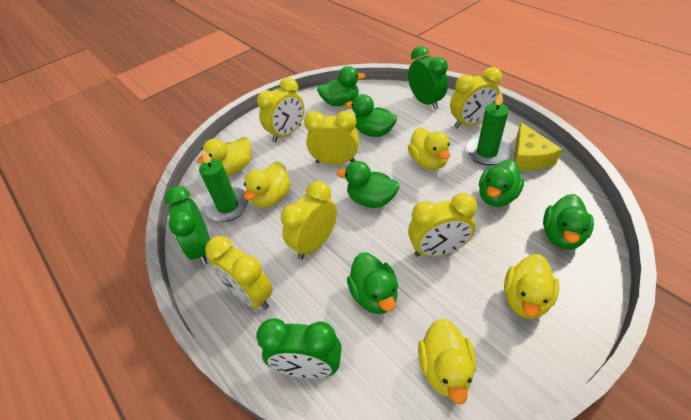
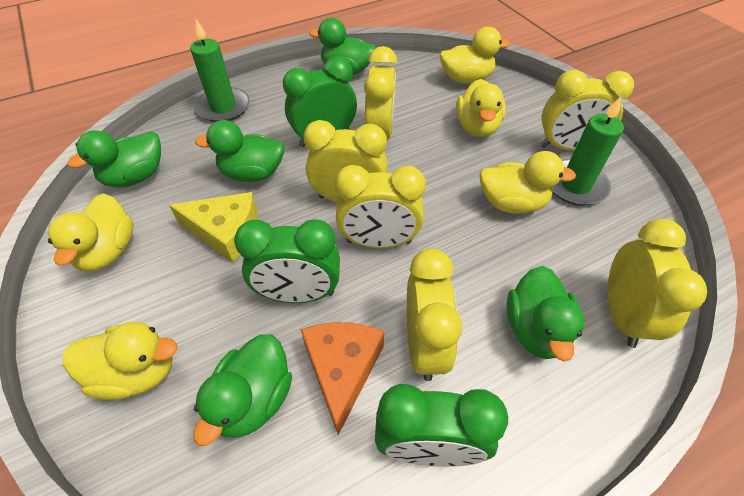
green duck: 6 -> 5
orange cheese: 0 -> 1

